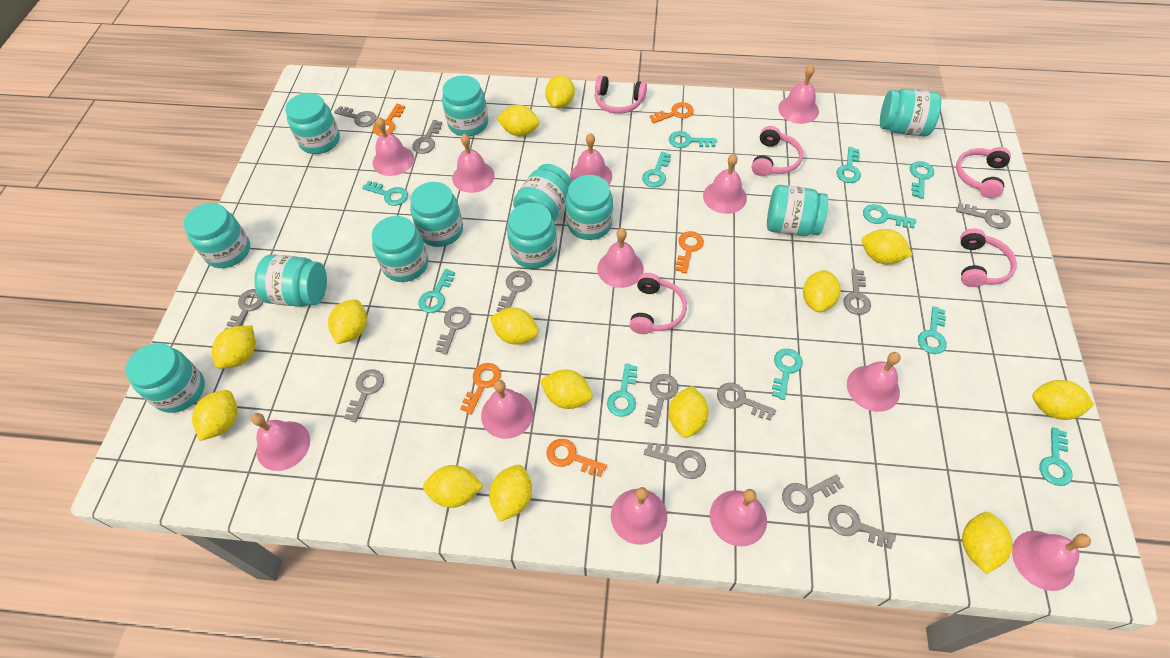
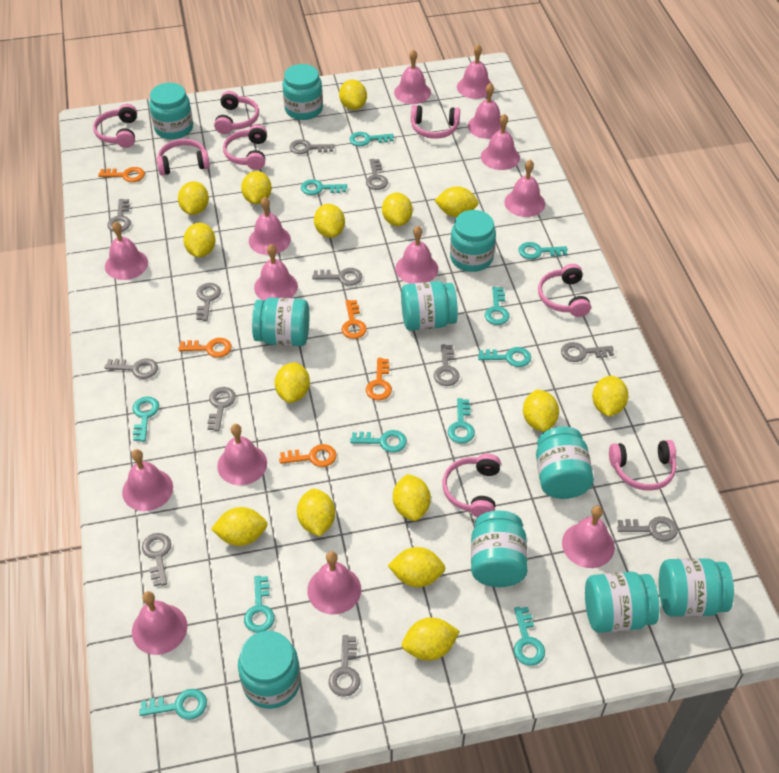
grey key: 13 -> 12
pink bell: 12 -> 14
pink headphones: 5 -> 8
turquoise jar: 12 -> 10
yellow lemon: 14 -> 15

